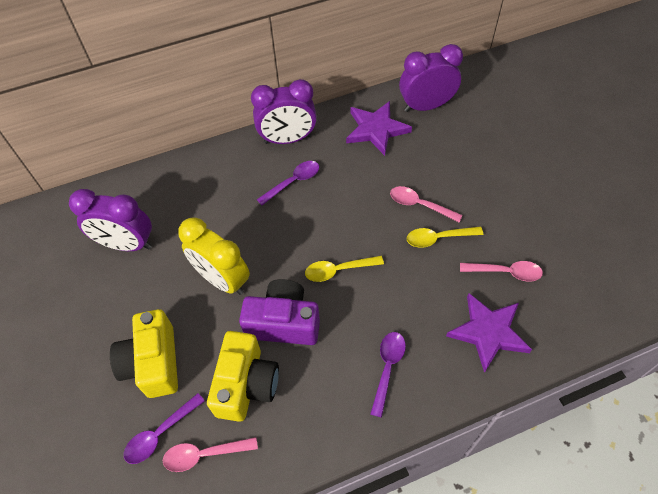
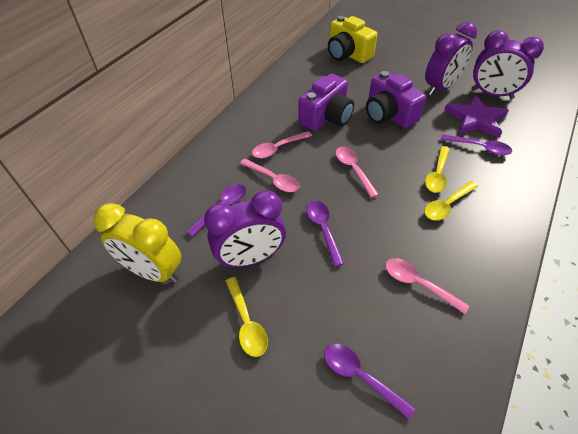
pink spoon: 3 -> 4
purple camera: 1 -> 2
purple spoon: 3 -> 4
purple star: 2 -> 1
yellow camera: 2 -> 1
yellow spoon: 2 -> 3

